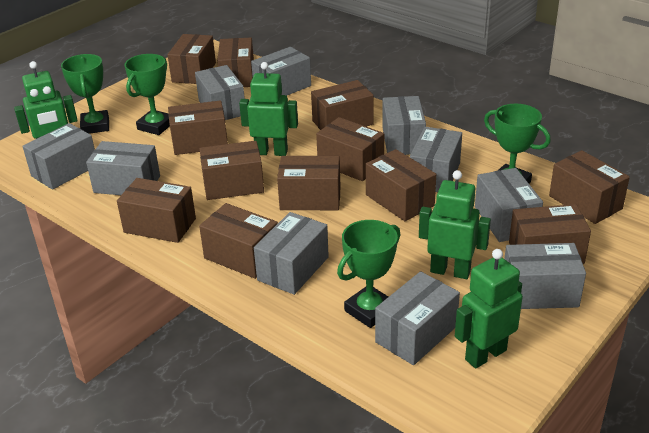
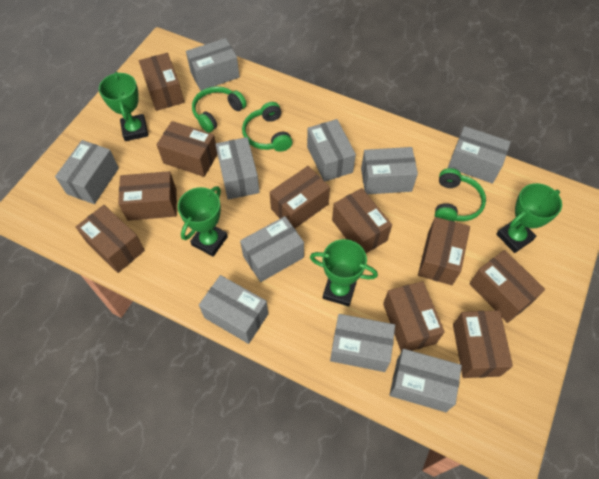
brown box: 12 -> 10
green headphones: 0 -> 3
green robot: 4 -> 0

